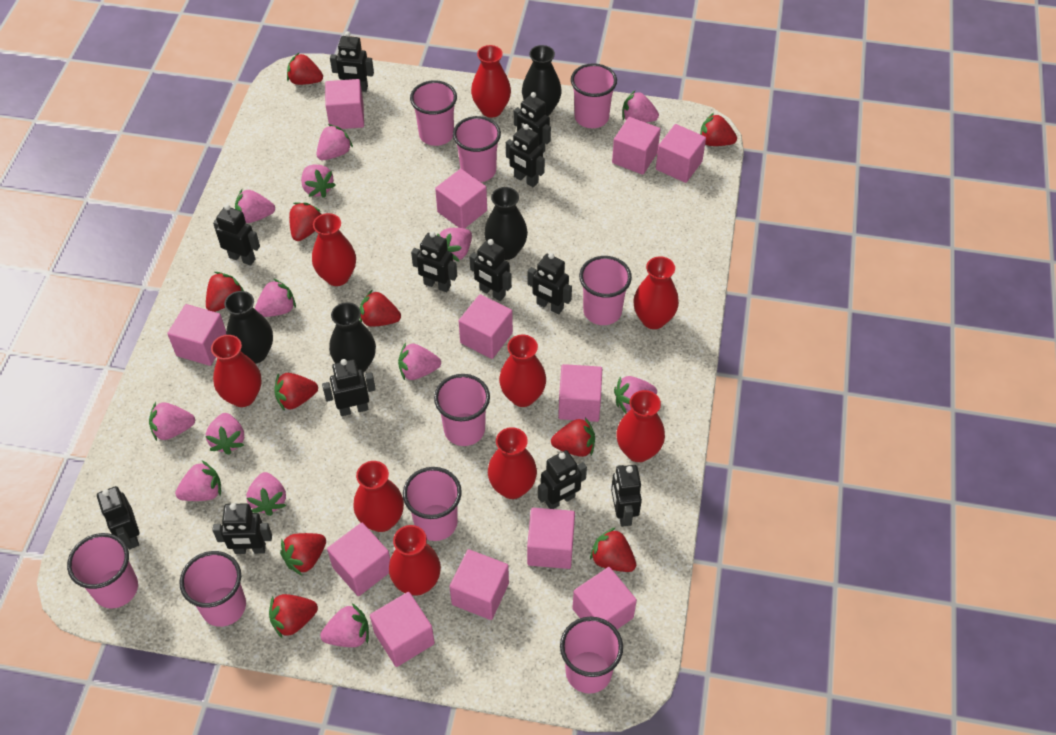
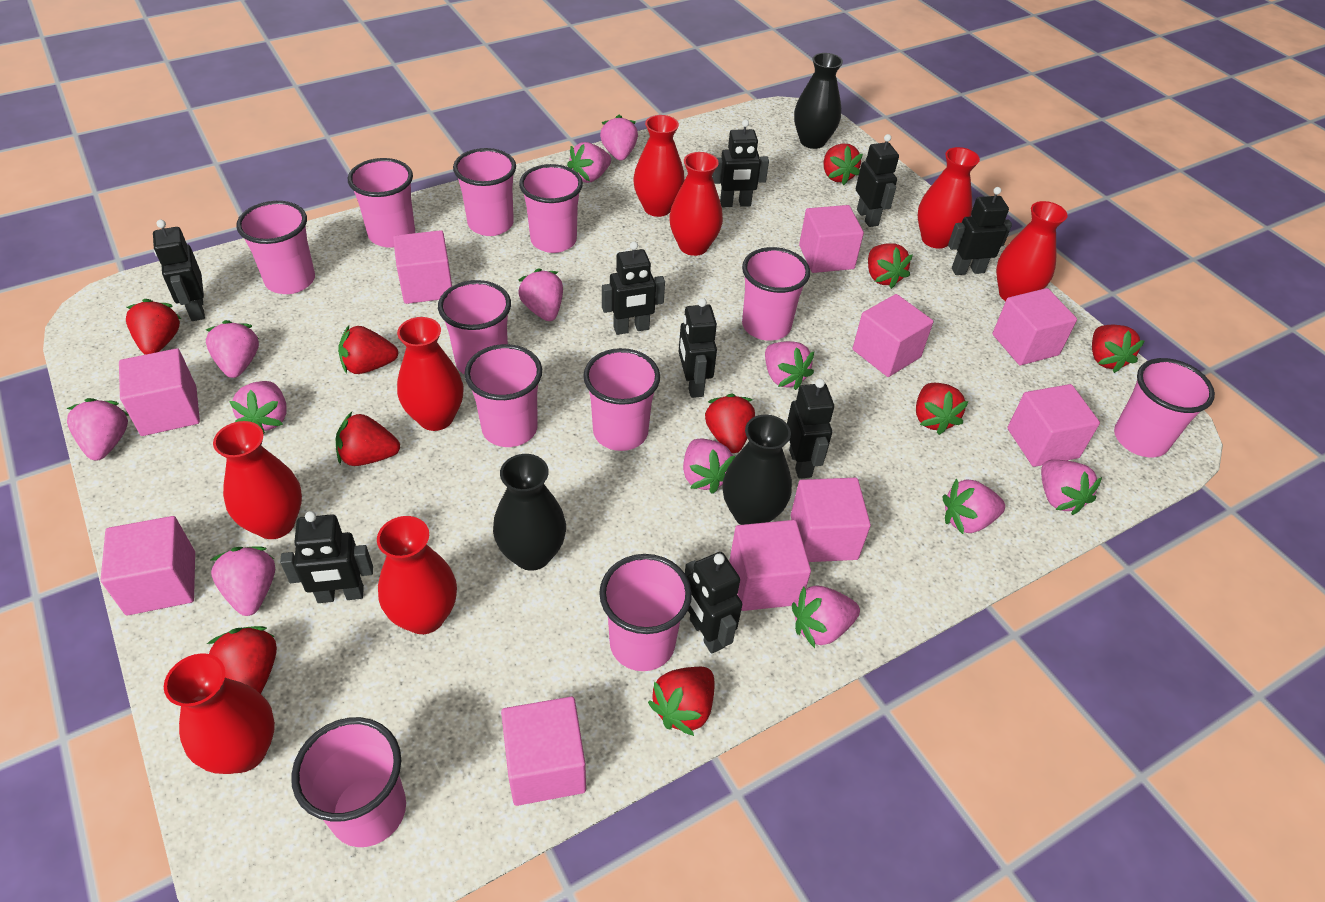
black robot: 12 -> 9
black vase: 4 -> 3
pink cube: 12 -> 10
pink cup: 9 -> 11
pink strawberry: 13 -> 12
red vase: 9 -> 8

